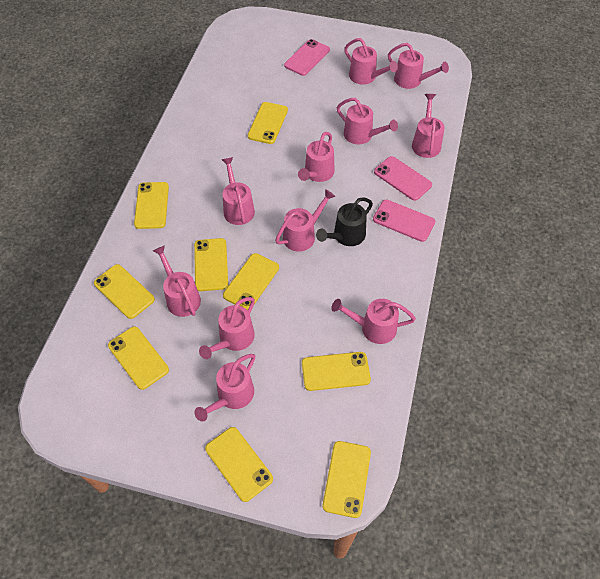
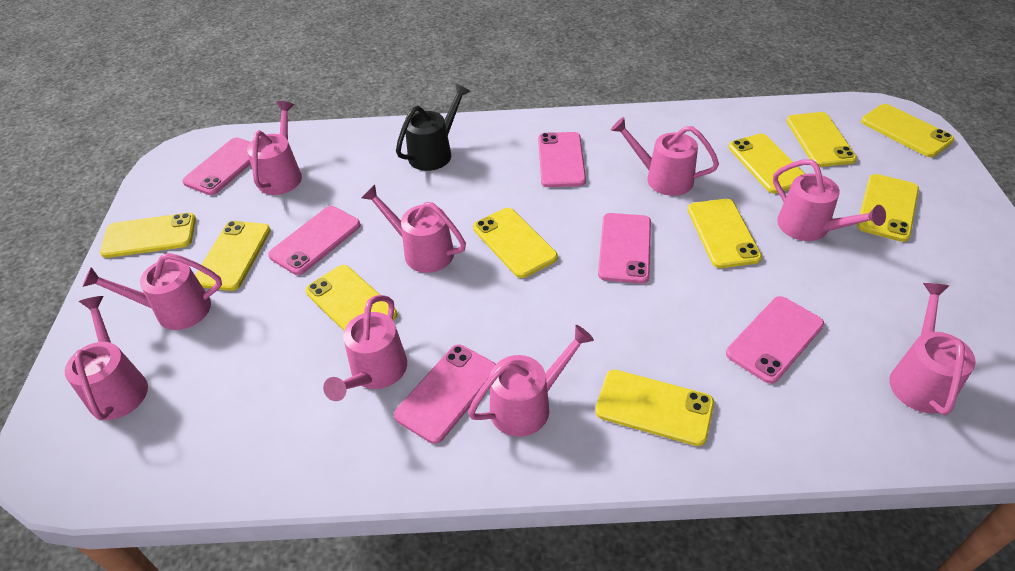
pink phone: 3 -> 6
pink watering can: 11 -> 9
yellow phone: 9 -> 10

